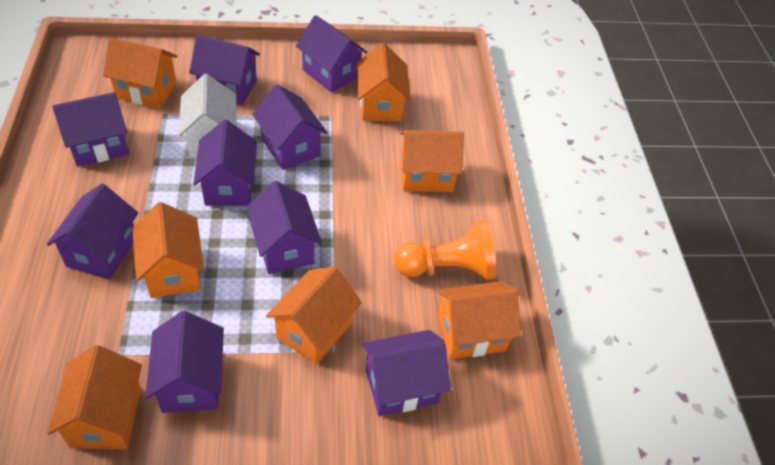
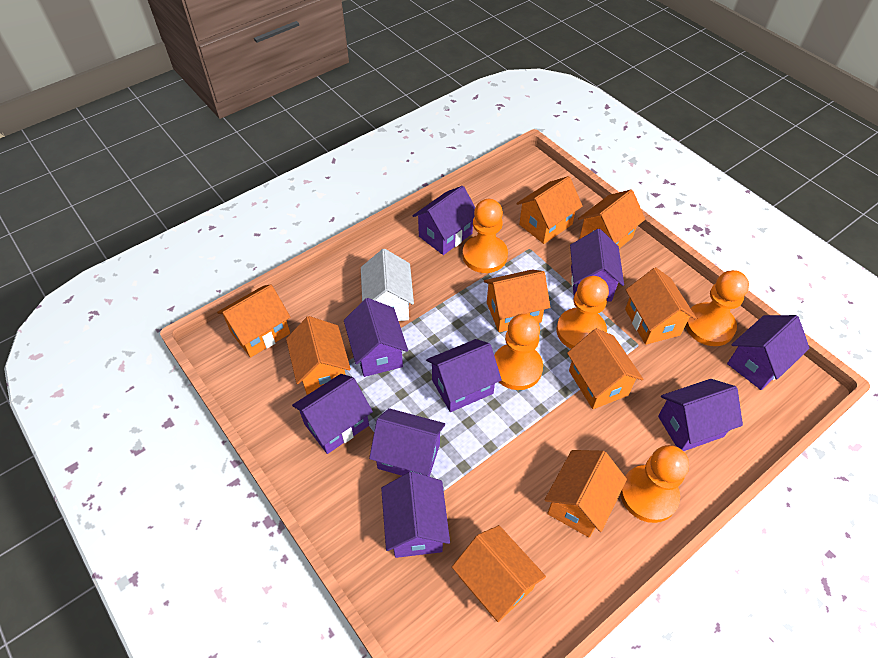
orange house: 7 -> 9
orange pawn: 1 -> 5

